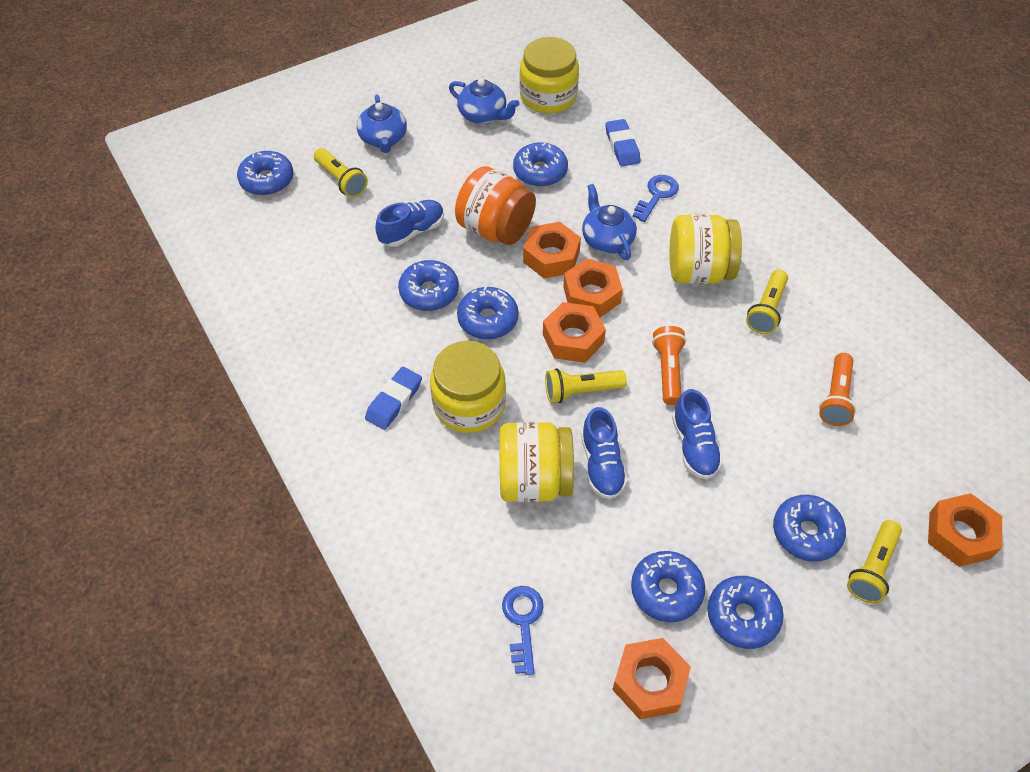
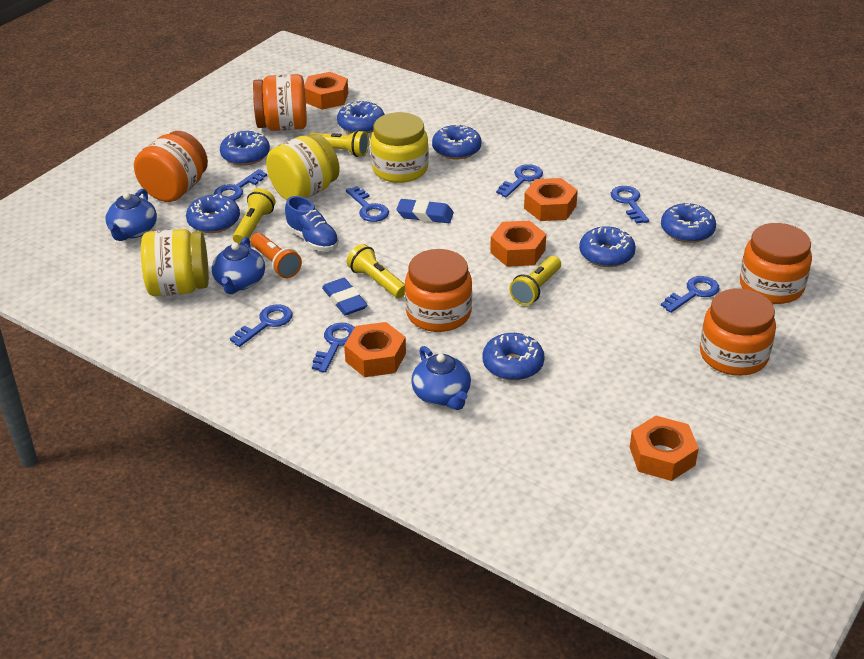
blue key: 2 -> 7
blue shoe: 3 -> 1
orange flashlight: 2 -> 1
orange jar: 1 -> 5
yellow jar: 4 -> 3

